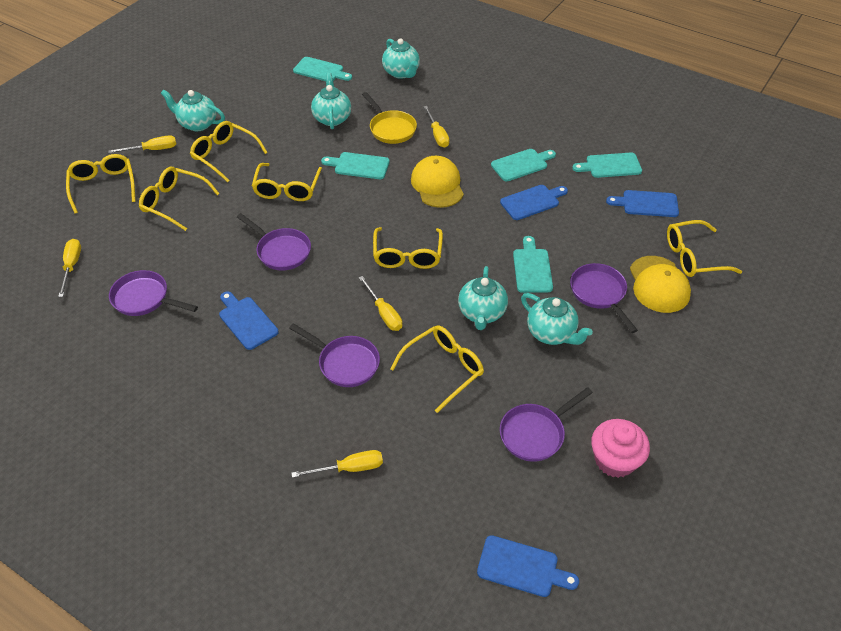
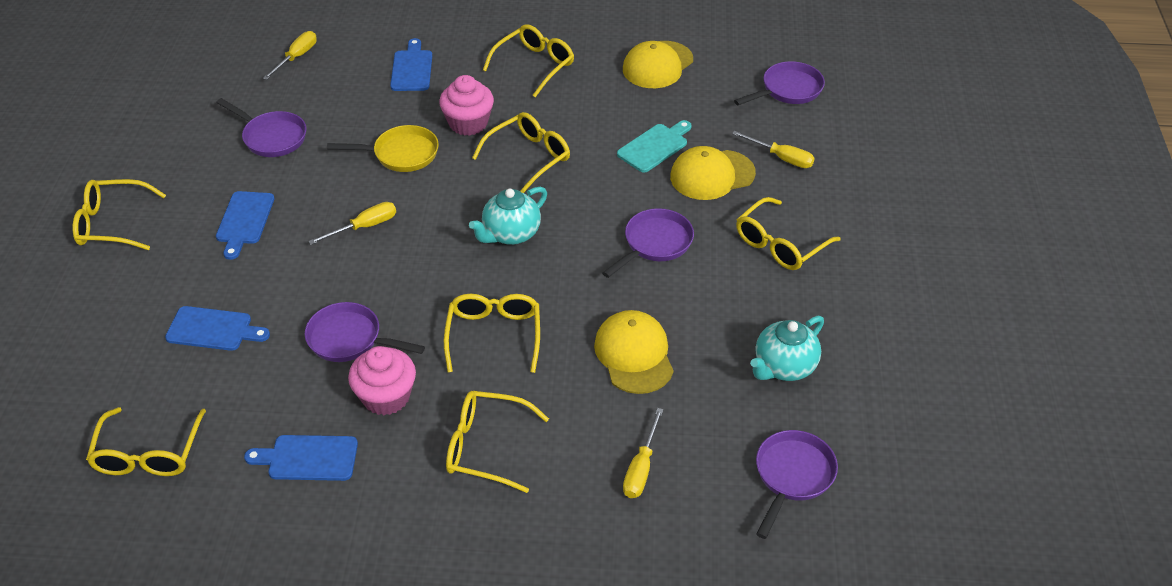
pink cupcake: 1 -> 2
turquoise cutting board: 5 -> 1
turquoise teapot: 5 -> 2
yellow cap: 2 -> 3
yellow screwdriver: 5 -> 4

